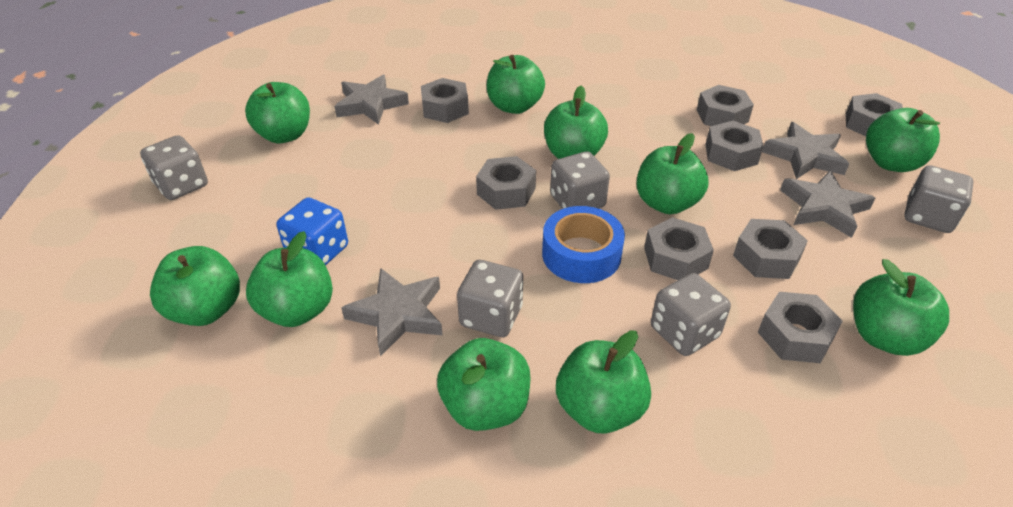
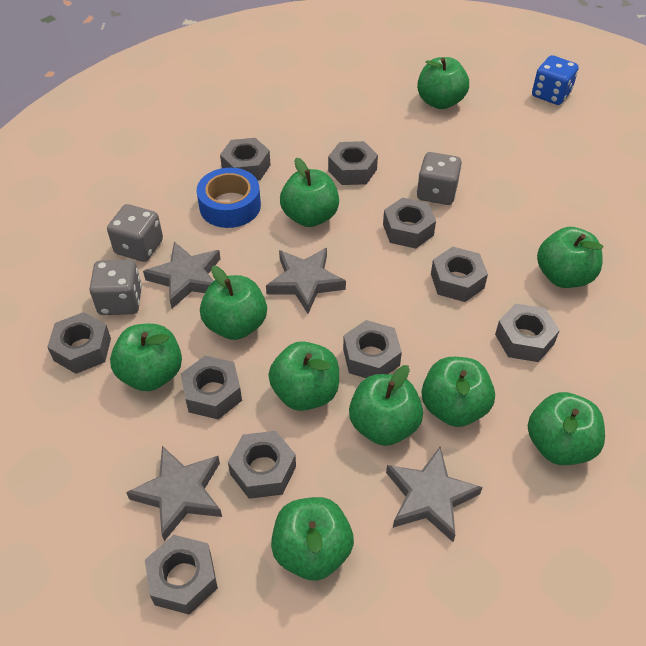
grey dice: 5 -> 3
grey nut: 8 -> 10

